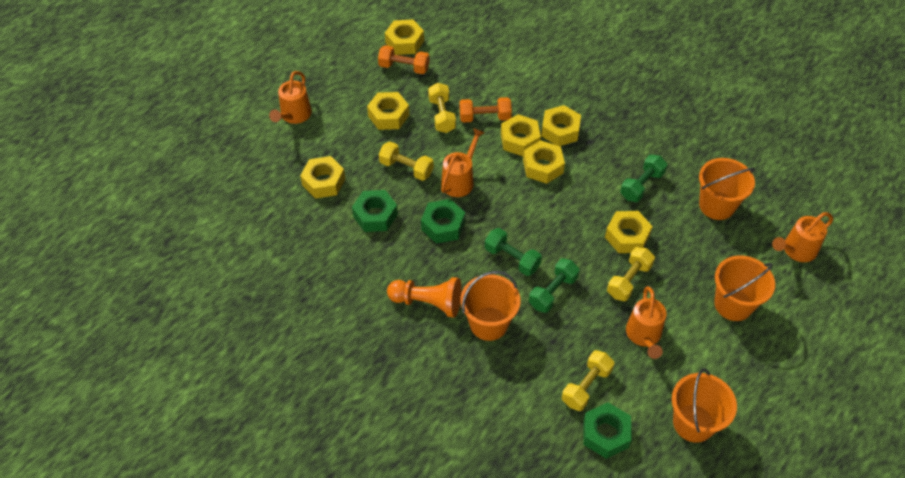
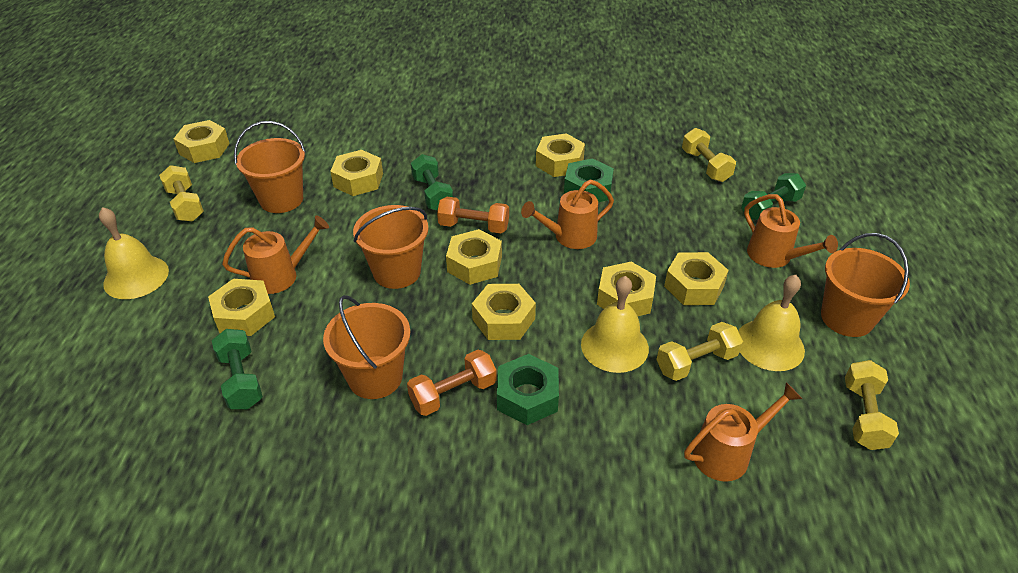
green nut: 3 -> 2
orange pawn: 1 -> 0
yellow bell: 0 -> 3
yellow nut: 7 -> 8

